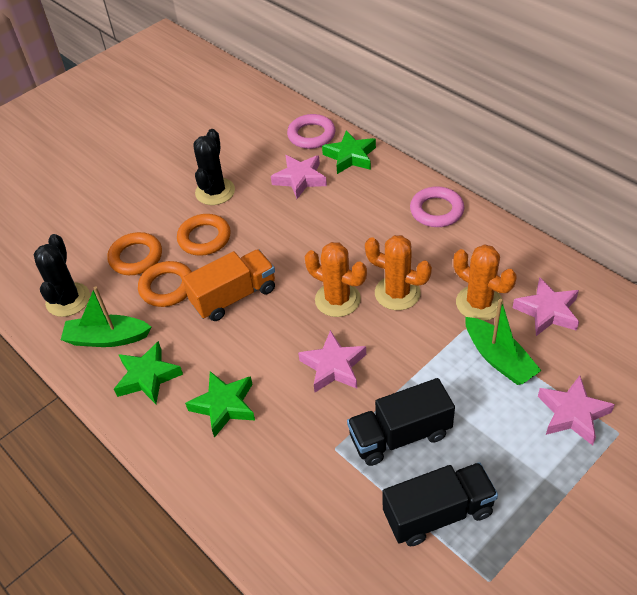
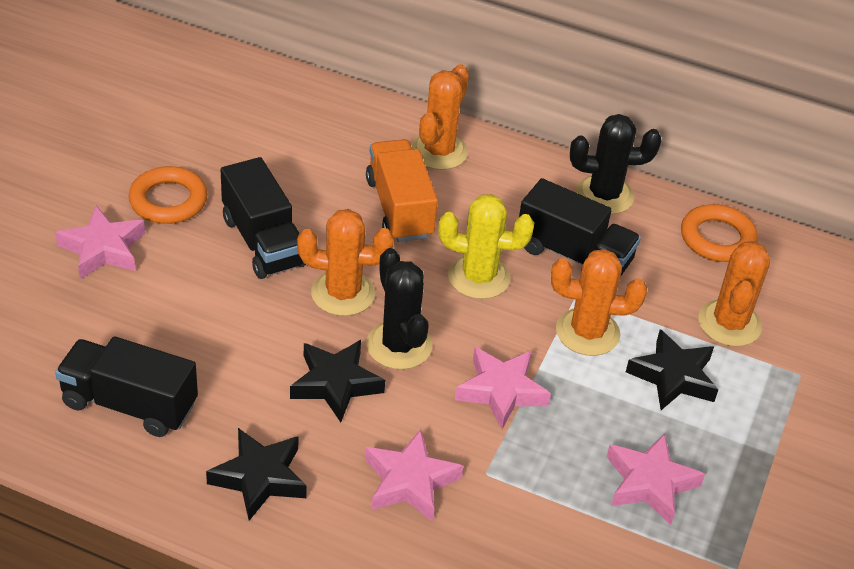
black star: 0 -> 3
black truck: 2 -> 3
green boat: 2 -> 0
green star: 3 -> 0
orange cactus: 3 -> 4
orange ring: 3 -> 2
pink ring: 2 -> 0
yellow cactus: 0 -> 1

